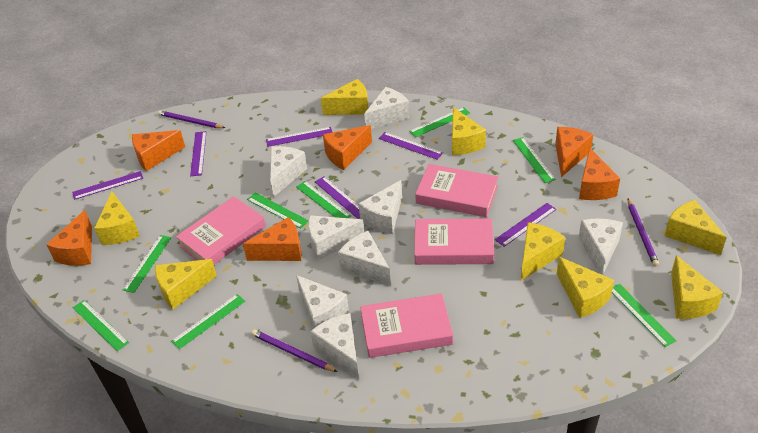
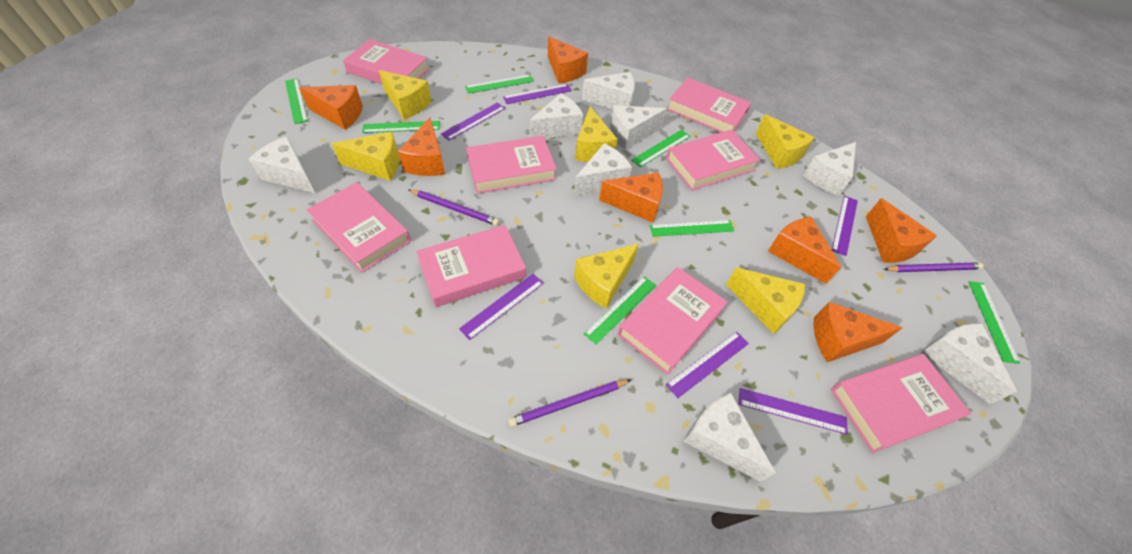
green ruler: 8 -> 7
orange cheese: 6 -> 7
pink book: 4 -> 8
yellow cheese: 8 -> 6

